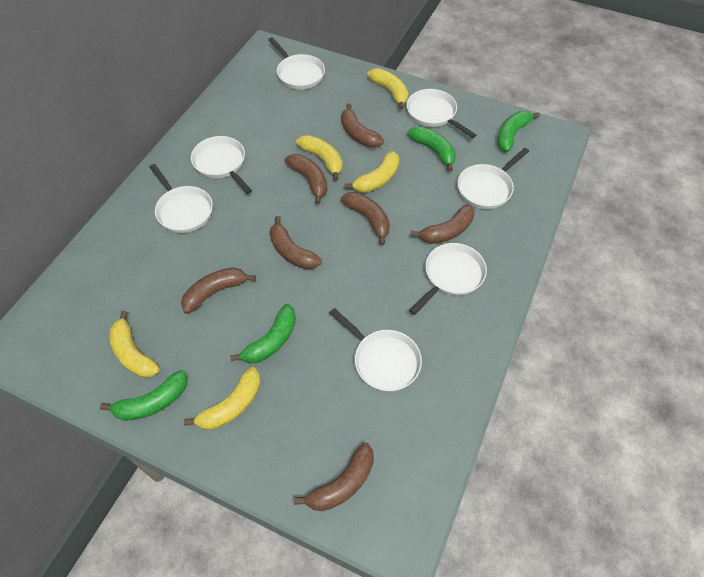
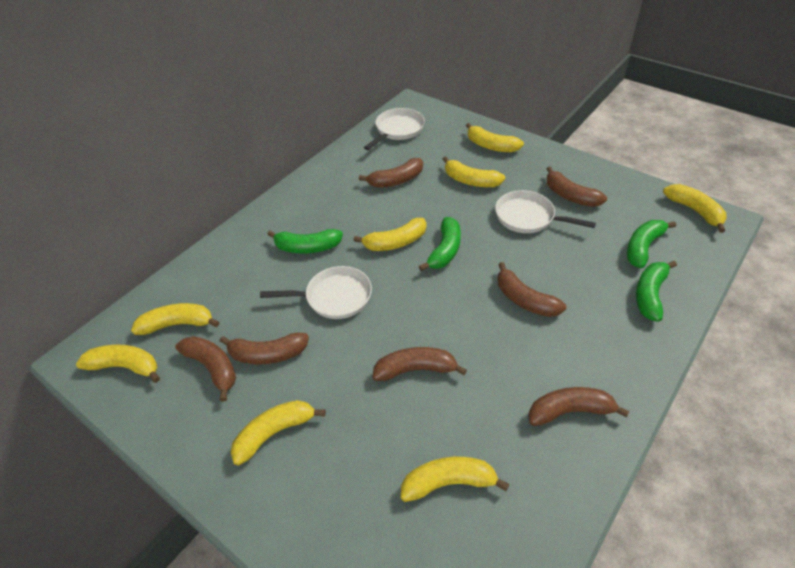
white pan: 7 -> 3
yellow banana: 5 -> 8

